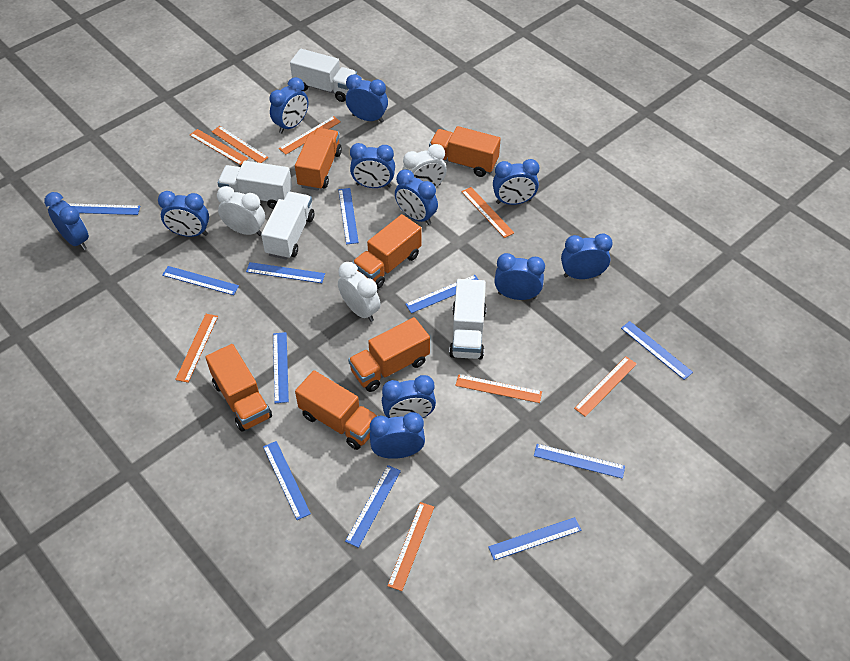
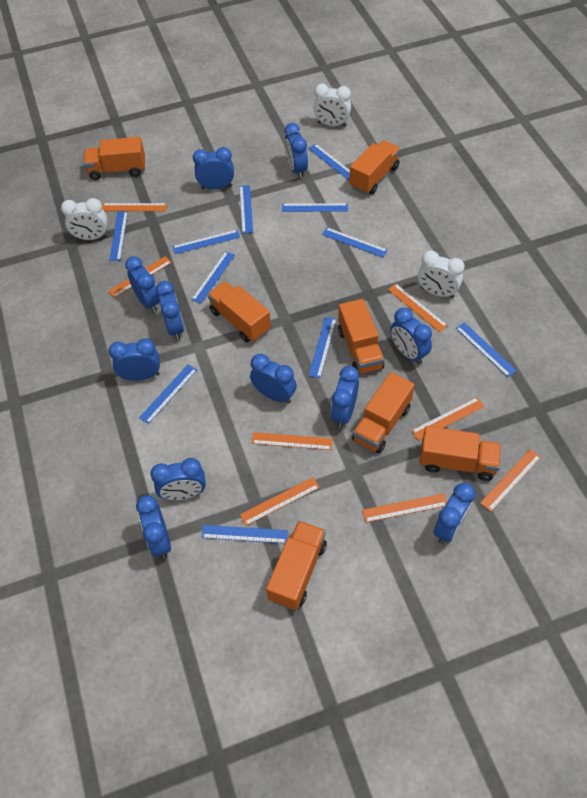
orange truck: 6 -> 7
white truck: 4 -> 0

